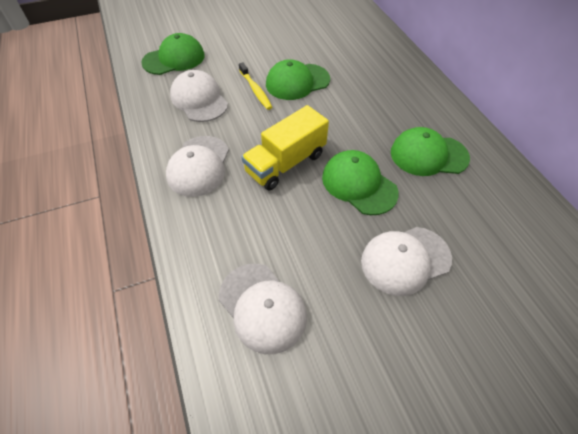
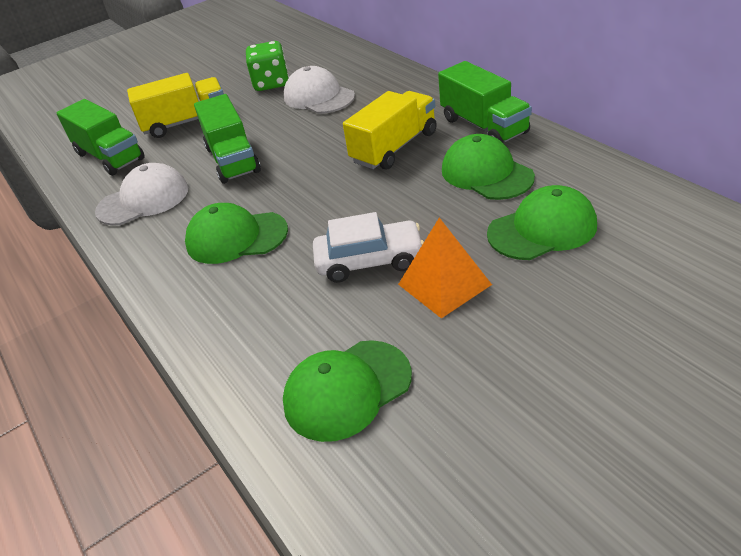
green dice: 0 -> 1
green truck: 0 -> 3
orange pyramid: 0 -> 1
white cap: 4 -> 2
white car: 0 -> 1
yellow toothbrush: 1 -> 0
yellow truck: 1 -> 2

